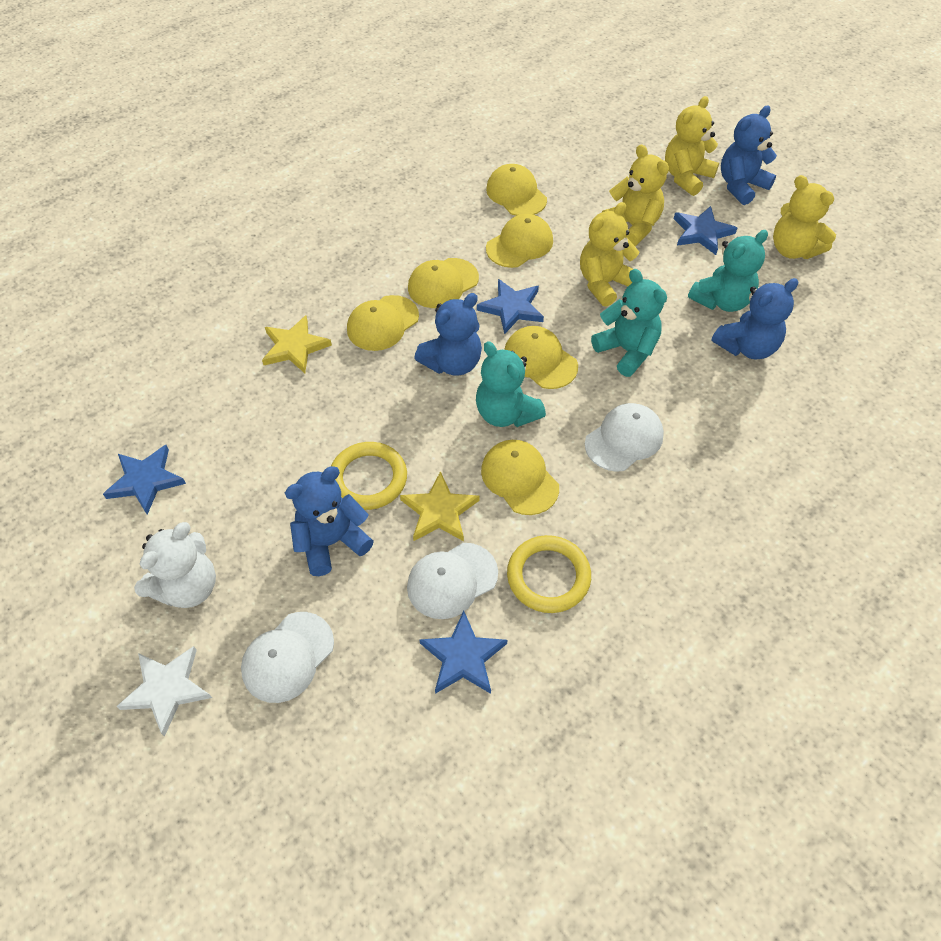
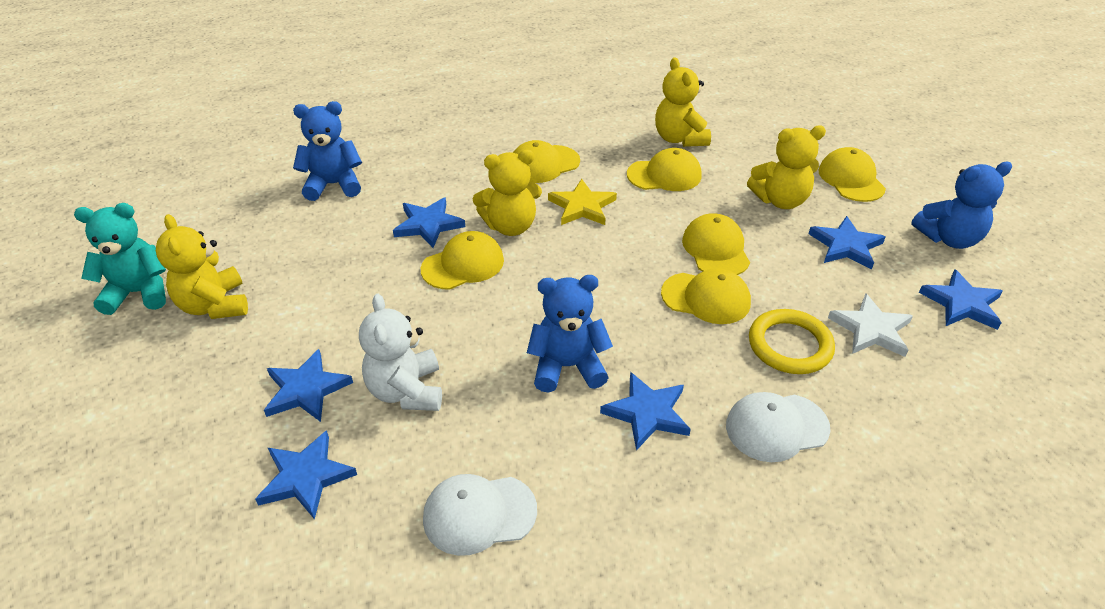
blue star: 4 -> 6
blue teddy bear: 4 -> 3
turquoise teddy bear: 3 -> 1
white cap: 3 -> 2
yellow ring: 2 -> 1
yellow star: 2 -> 1

